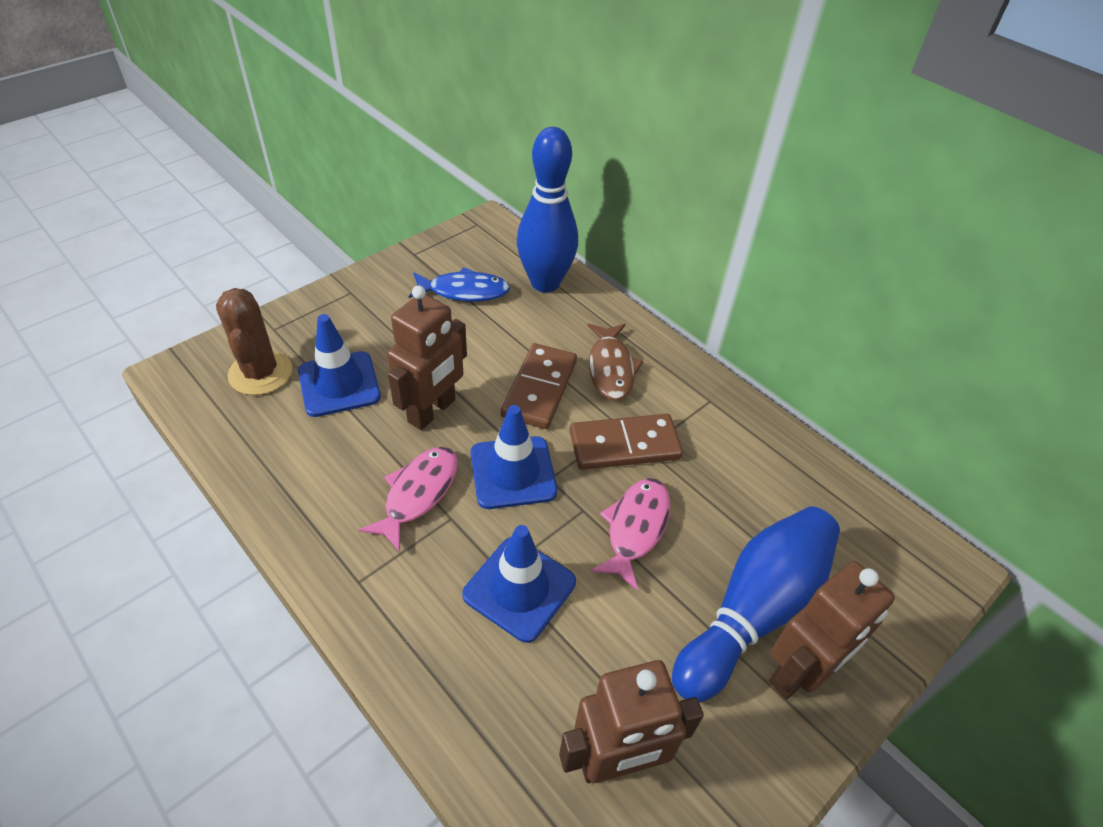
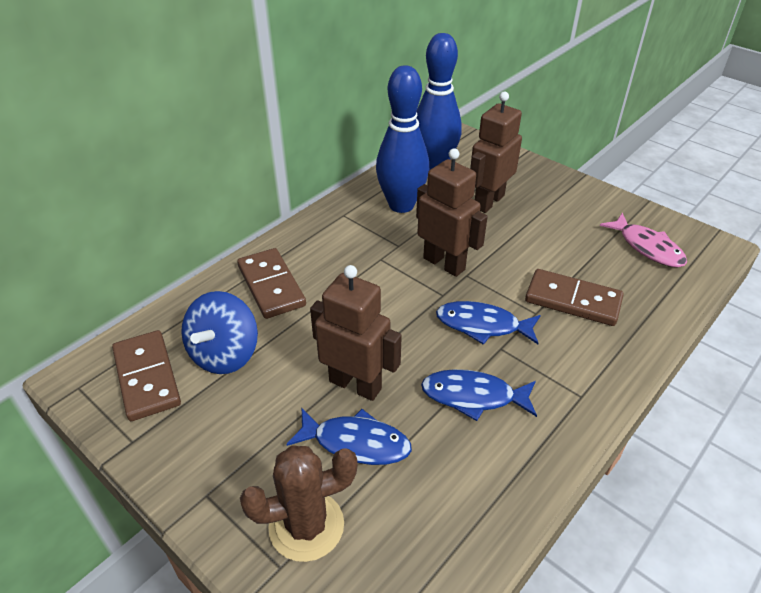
blue fish: 1 -> 3
blue spinning top: 0 -> 1
blue traffic cone: 3 -> 0
brown domino: 2 -> 3
brown fish: 1 -> 0
pink fish: 2 -> 1

